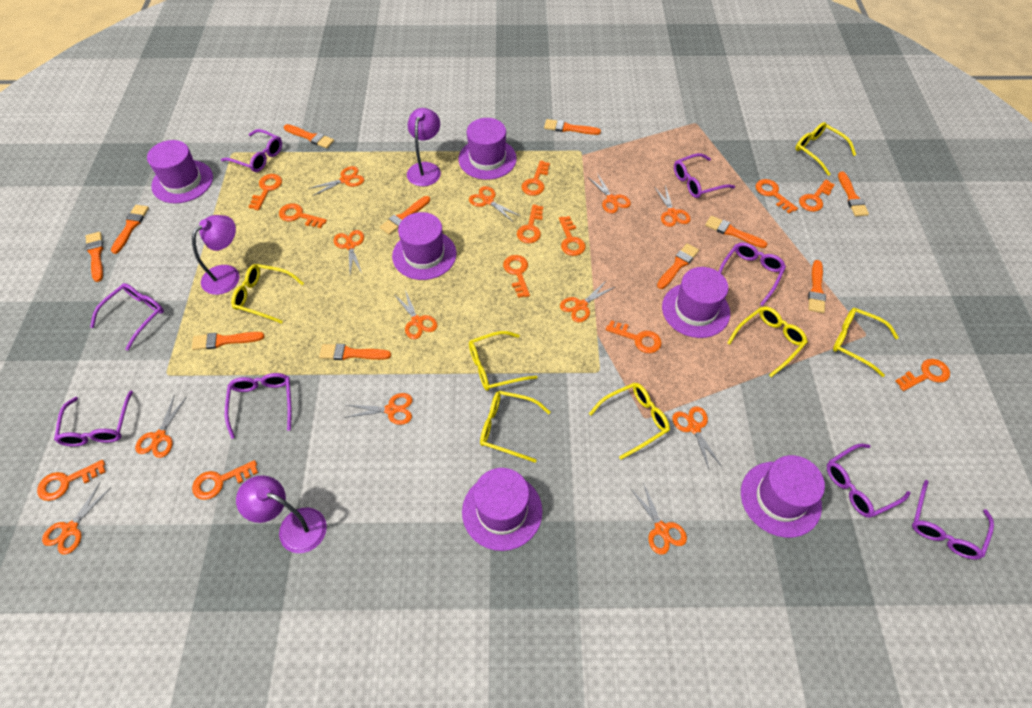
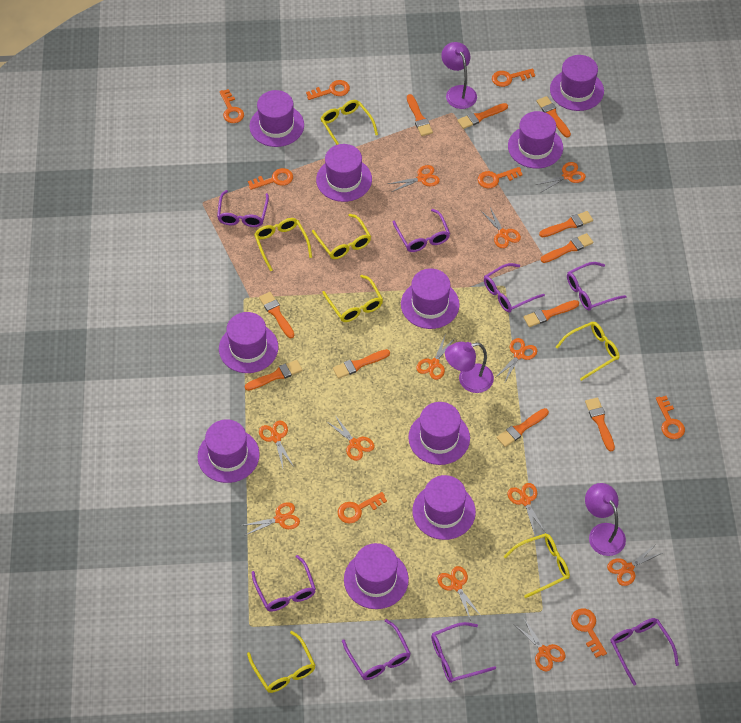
orange key: 12 -> 8
purple hat: 6 -> 10

